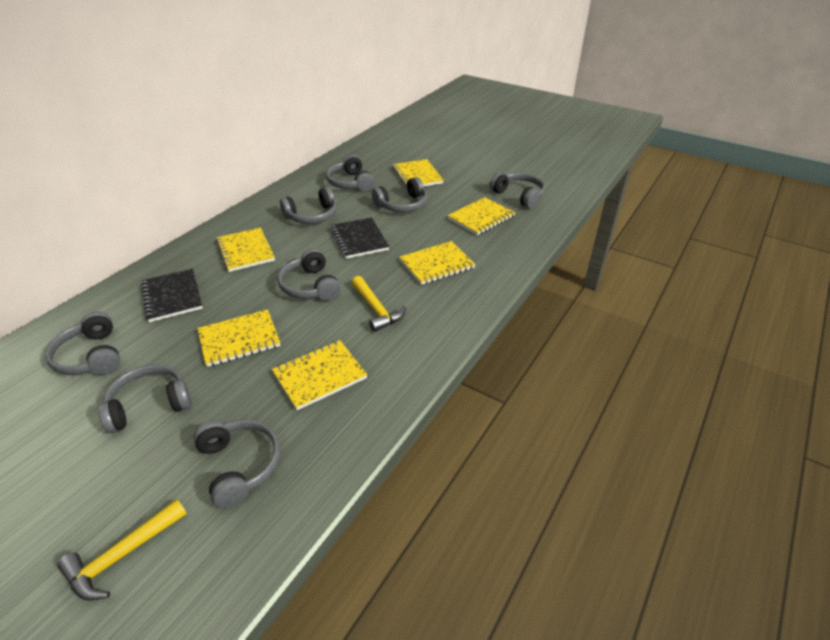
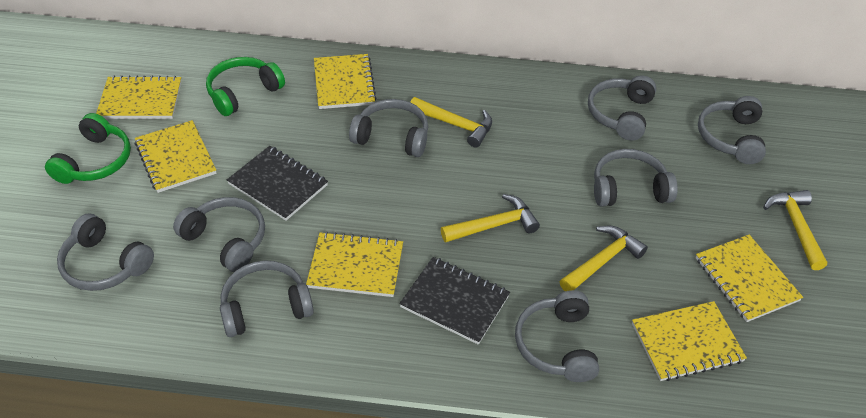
green headphones: 0 -> 2
yellow hammer: 2 -> 4

